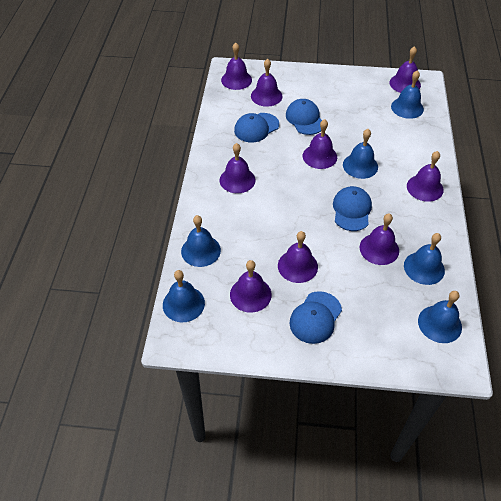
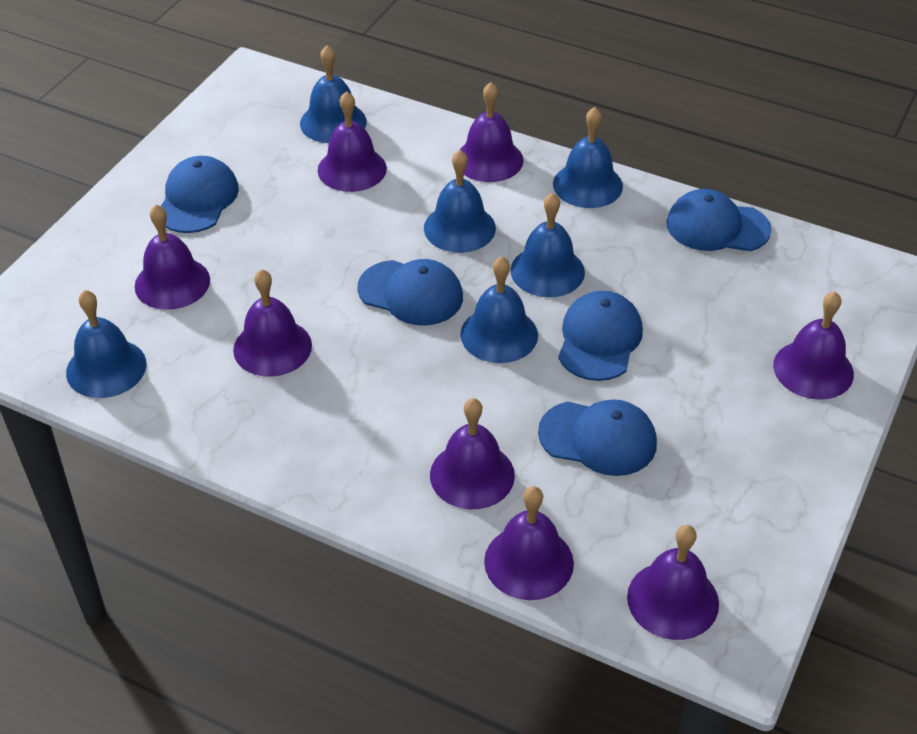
blue cap: 4 -> 5
purple bell: 9 -> 8

